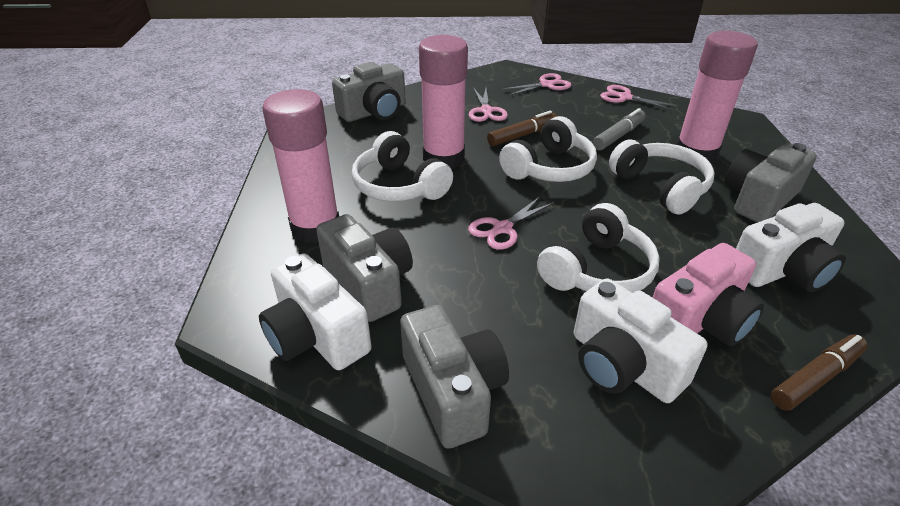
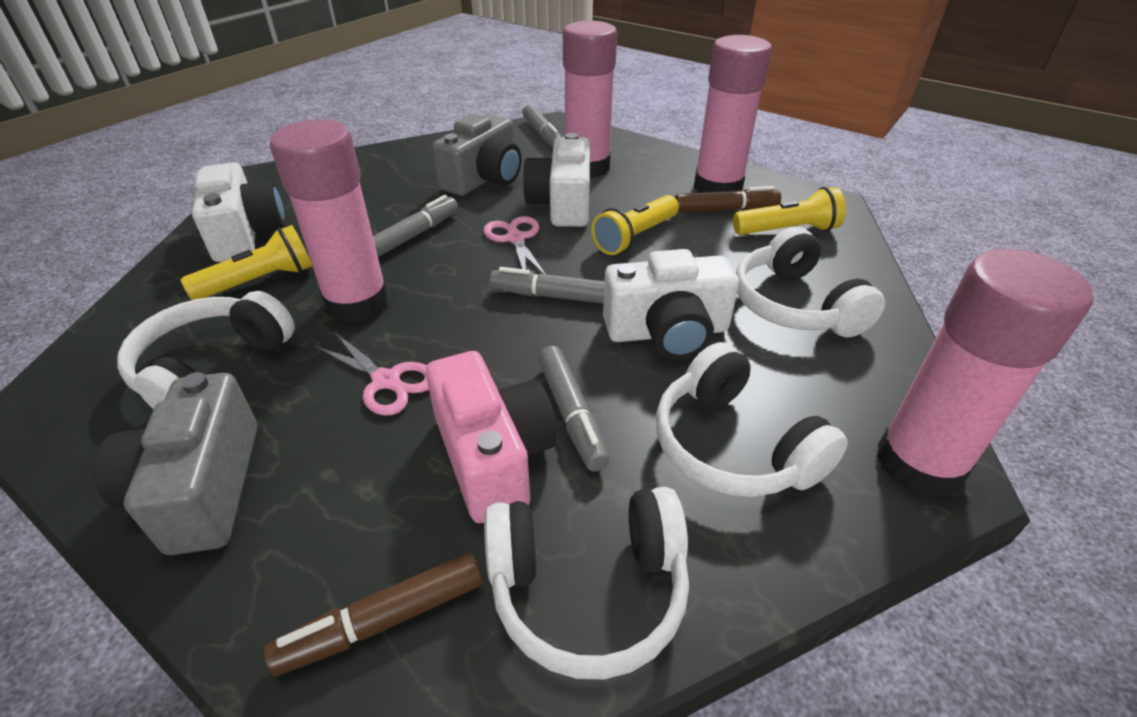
grey camera: 4 -> 2
grey marker: 1 -> 4
pink glue stick: 3 -> 4
pink scissors: 4 -> 2
yellow flashlight: 0 -> 3

